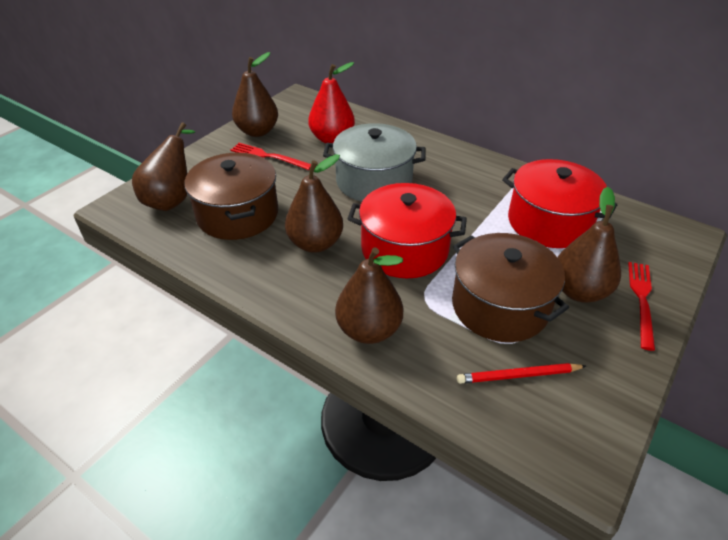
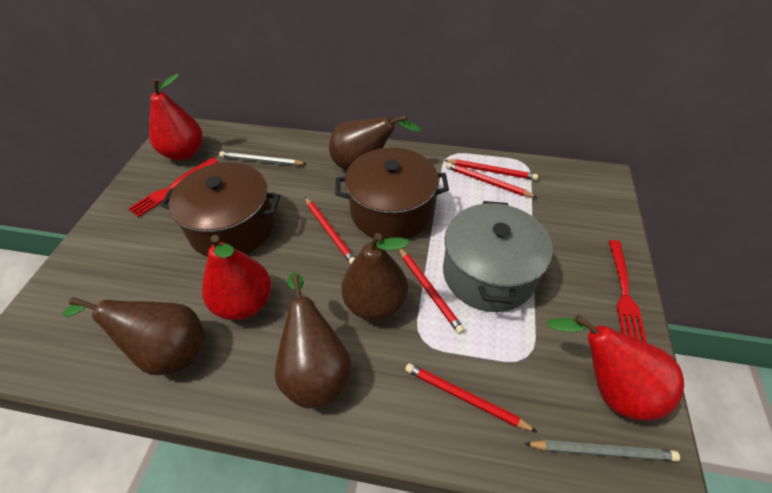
brown pear: 5 -> 4
grey pencil: 0 -> 2
red pear: 1 -> 3
red pencil: 1 -> 5
red pot: 2 -> 0

